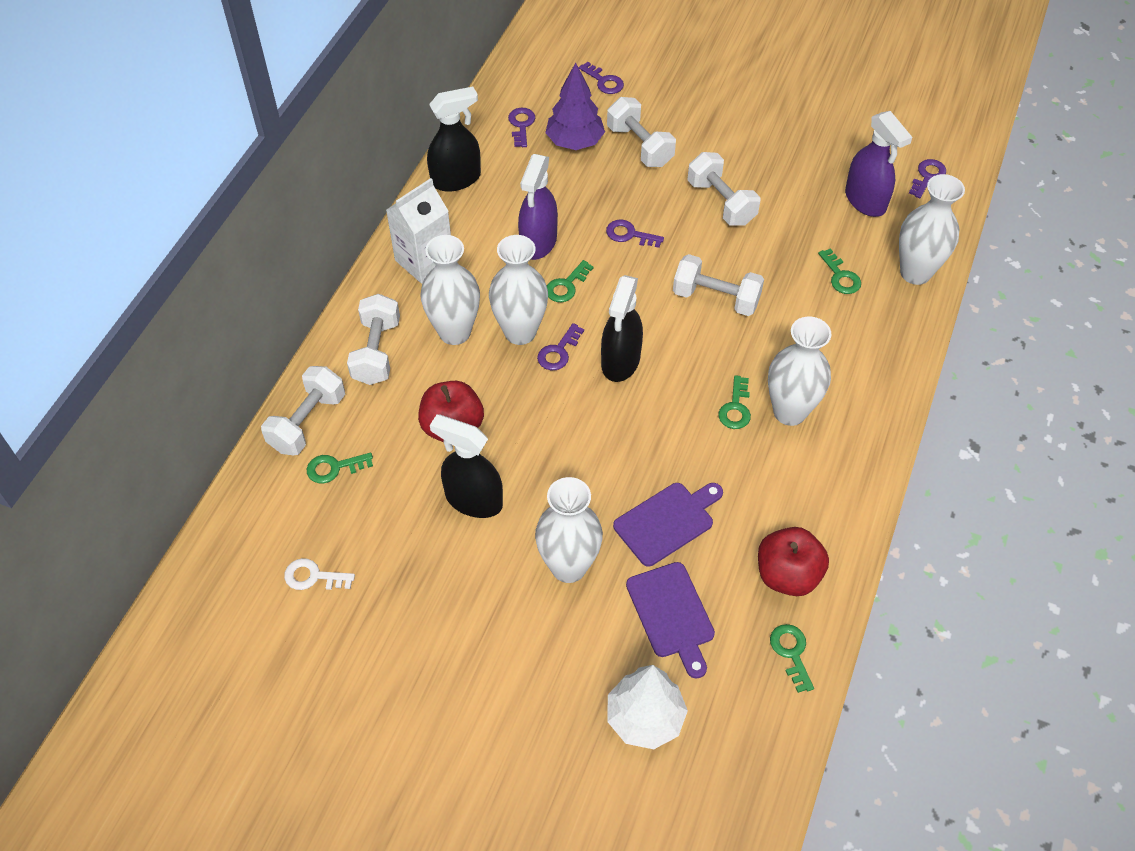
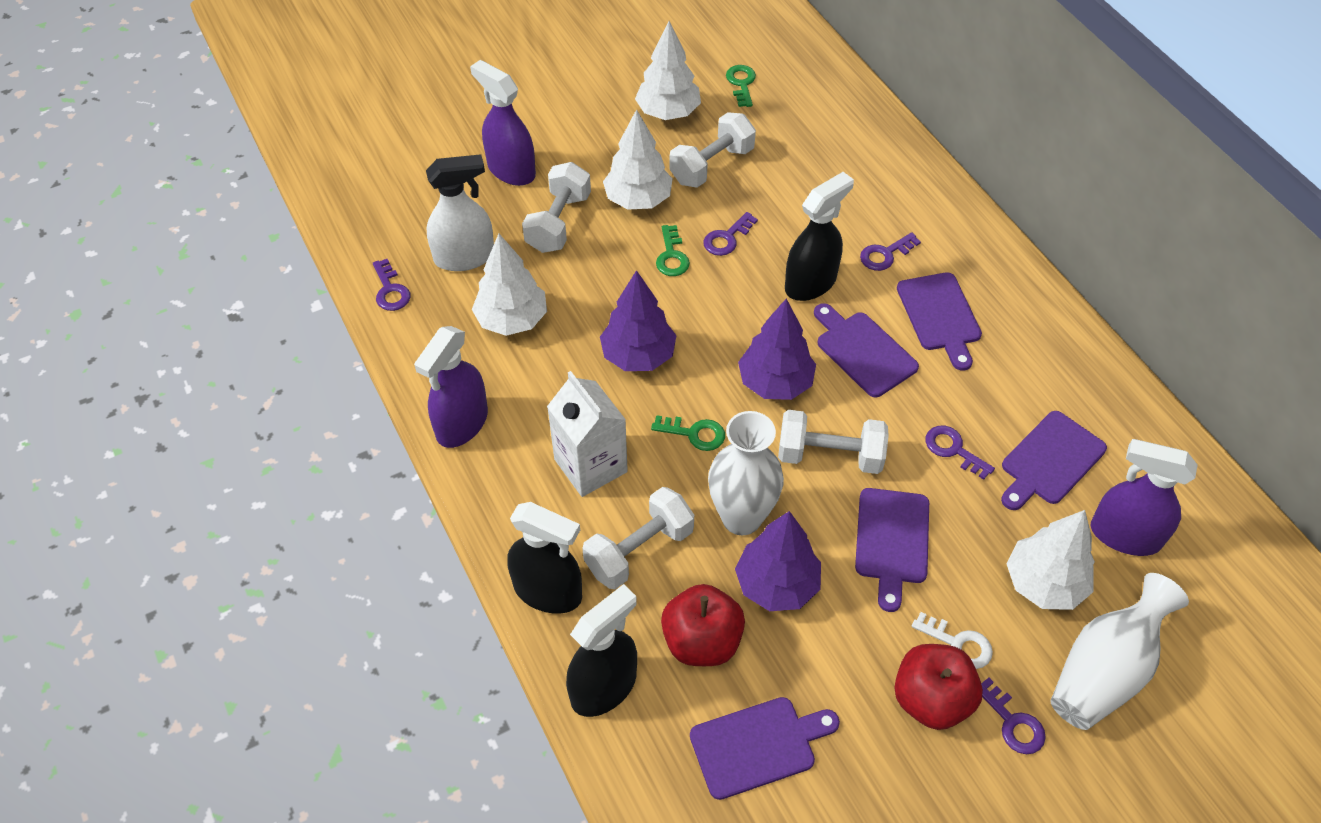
green key: 5 -> 3
purple cutting board: 2 -> 5
purple spray bottle: 2 -> 3
purple tree: 1 -> 3
white dumbbell: 5 -> 4
white spray bottle: 0 -> 1
white tree: 1 -> 4
white vase: 5 -> 2

